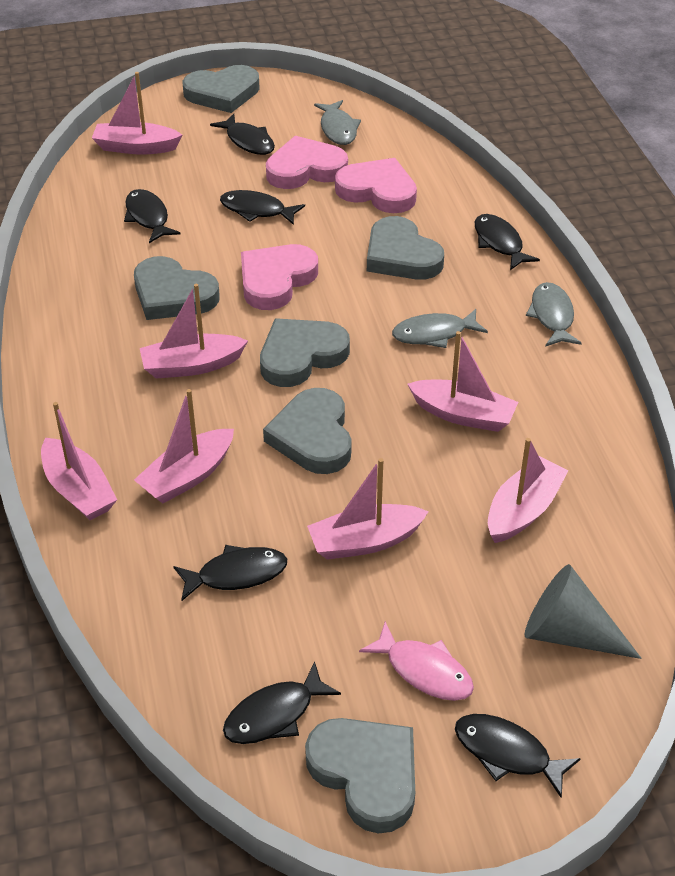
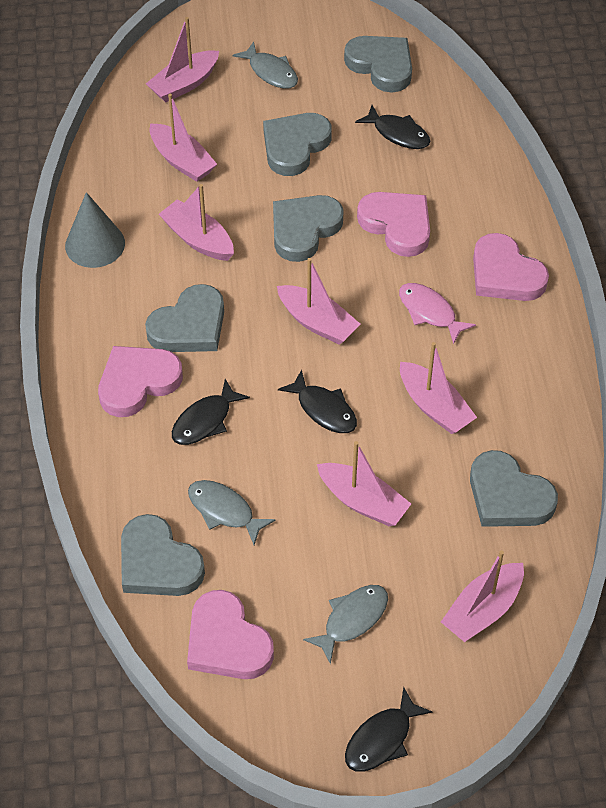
black fish: 7 -> 4
pink heart: 3 -> 4

